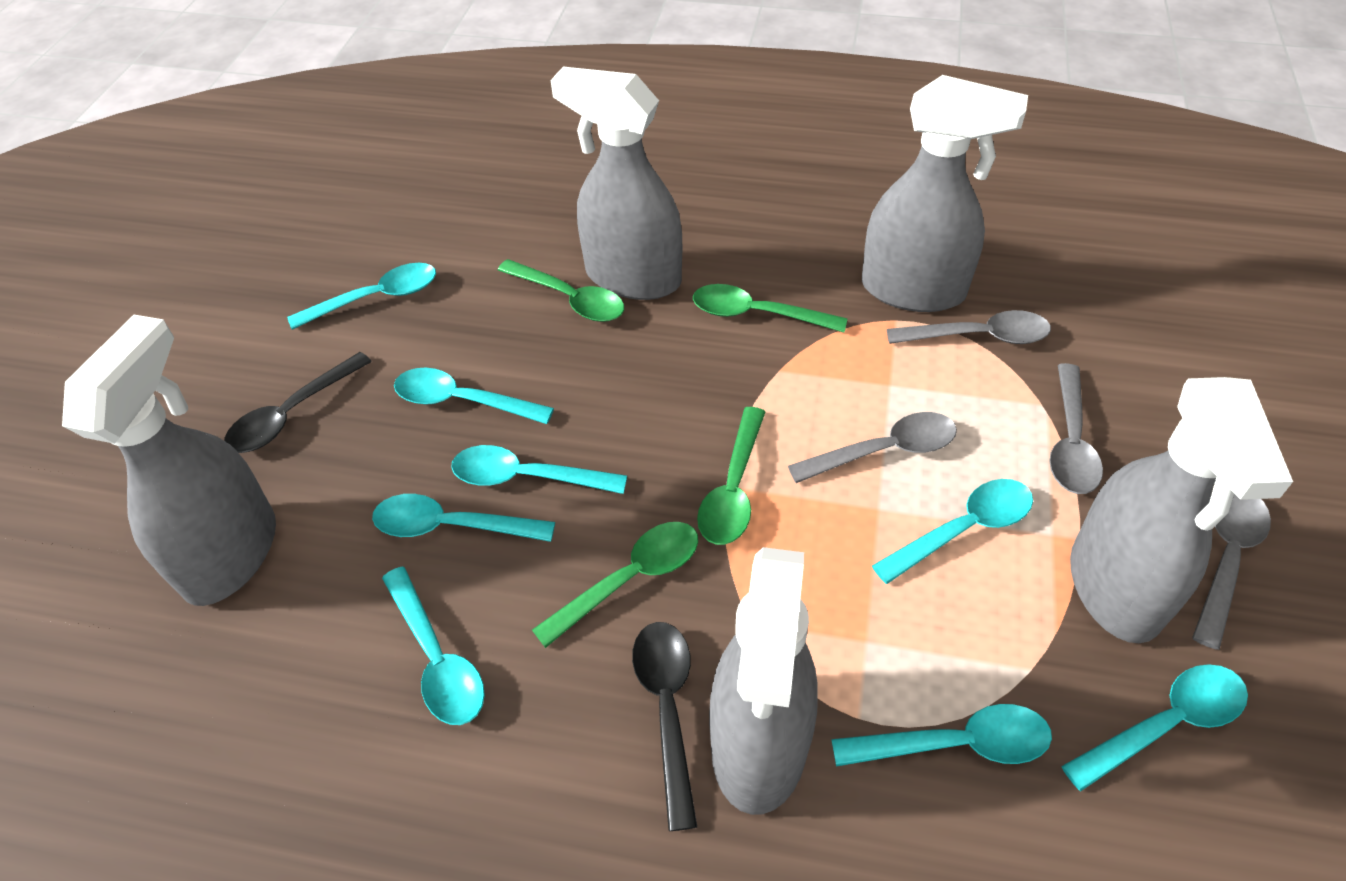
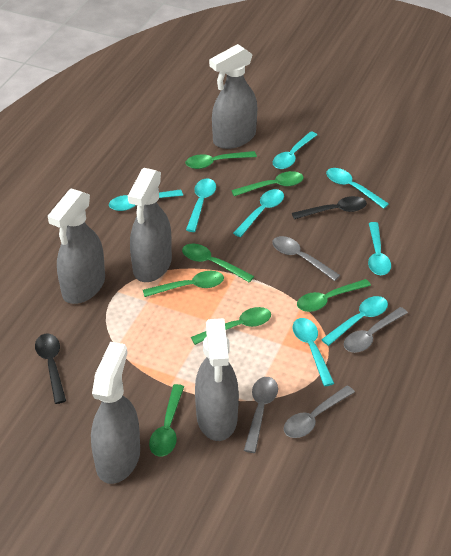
green spoon: 4 -> 7

